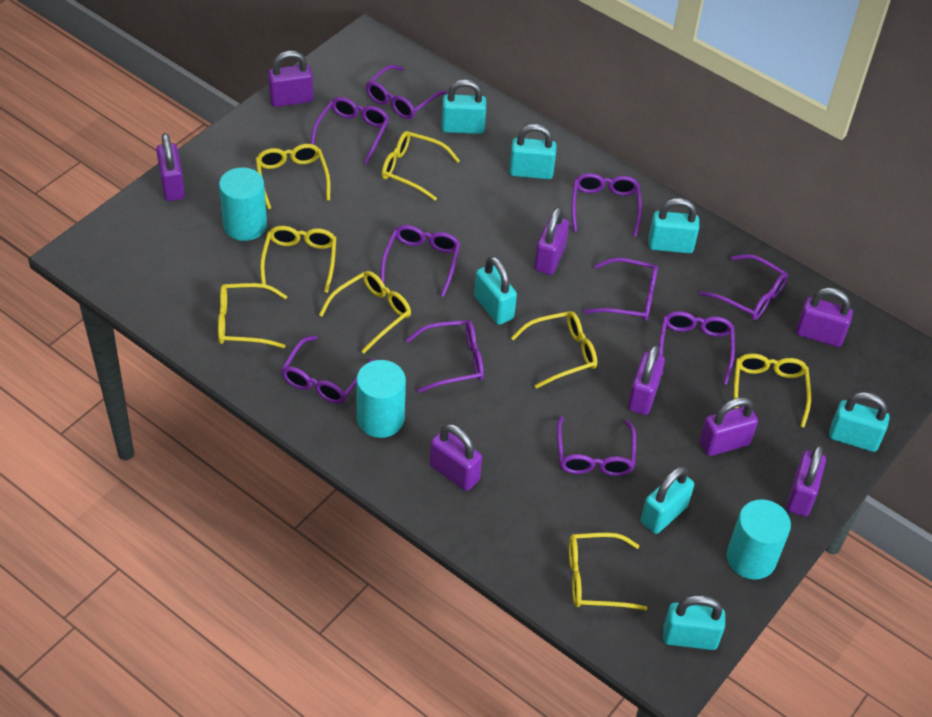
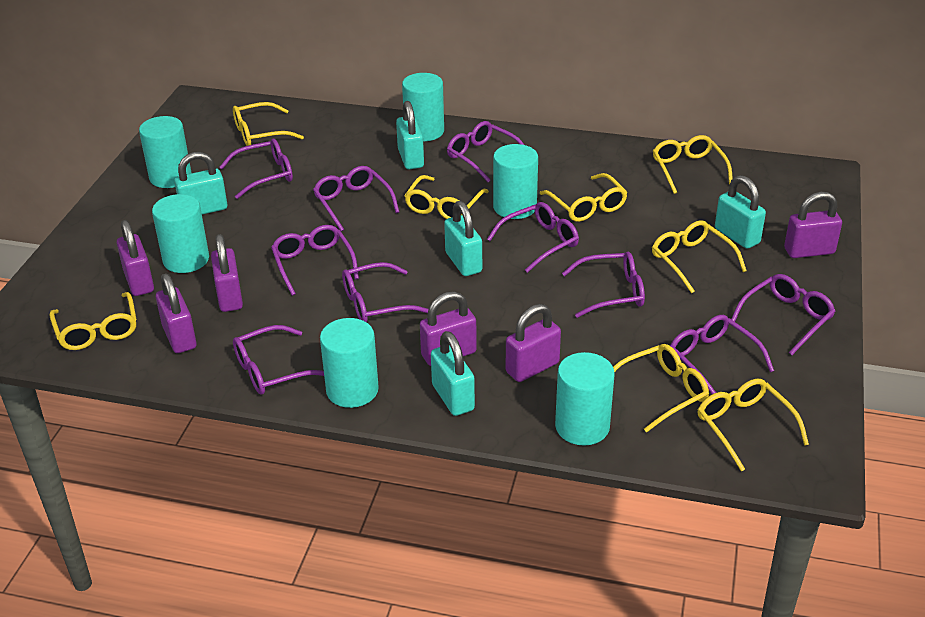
purple padlock: 8 -> 6
turquoise cylinder: 3 -> 6
turquoise padlock: 7 -> 5

